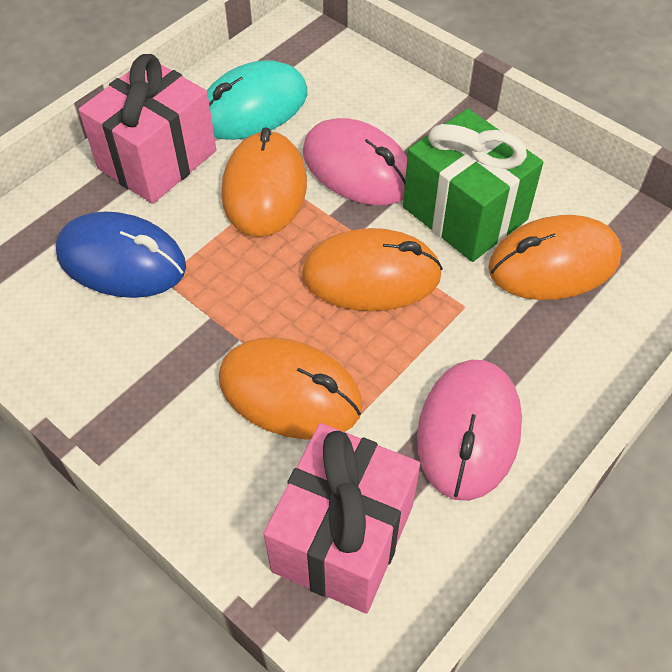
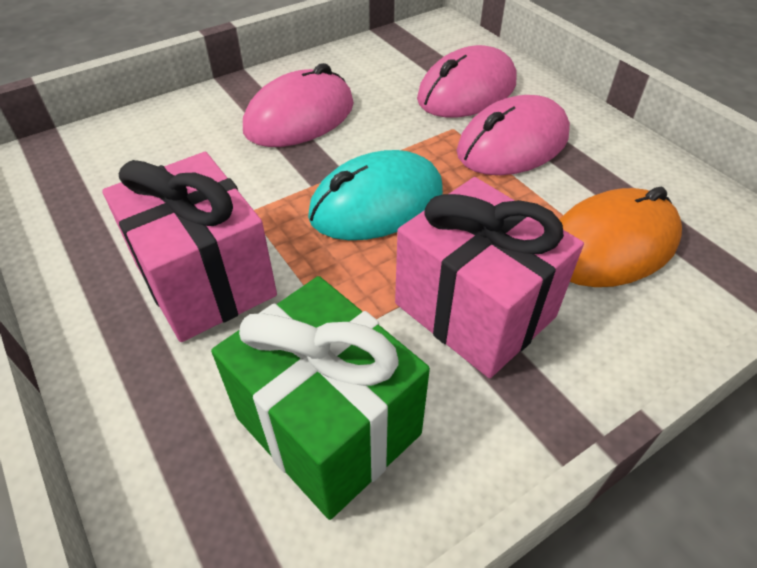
blue mouse: 1 -> 0
orange mouse: 4 -> 1
pink mouse: 2 -> 3

